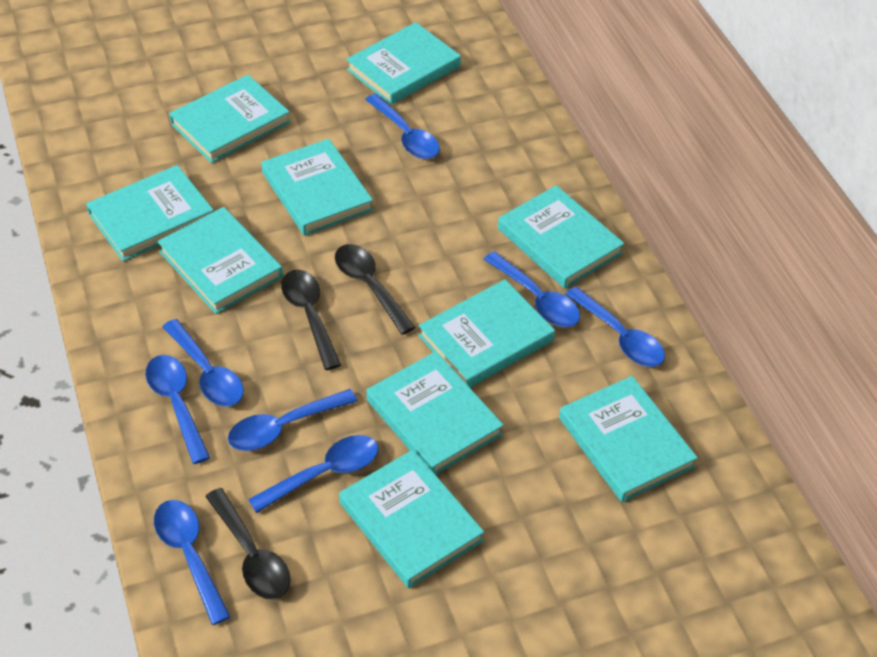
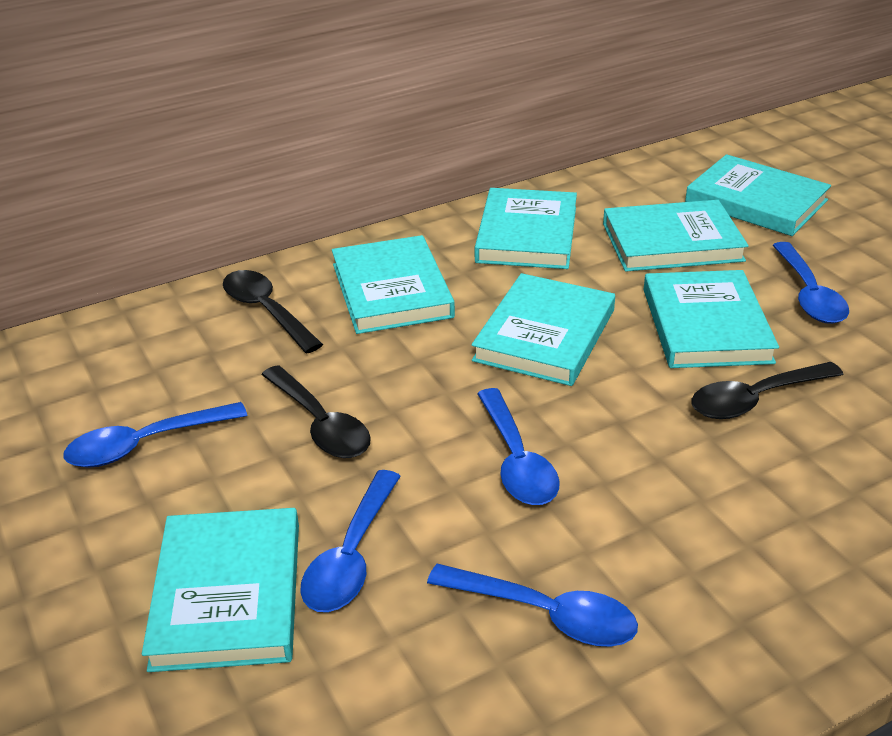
blue spoon: 8 -> 5
turquoise book: 10 -> 7

